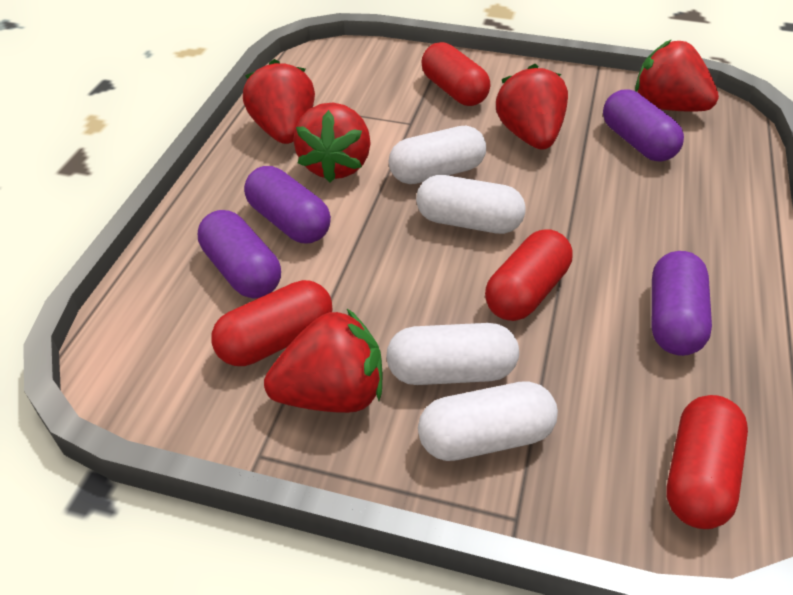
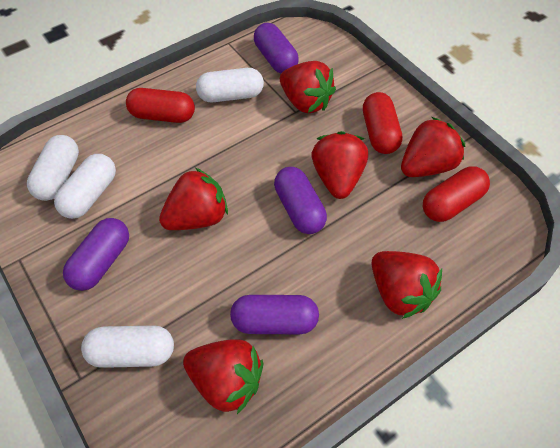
red capsule: 4 -> 3
red strawberry: 5 -> 6

